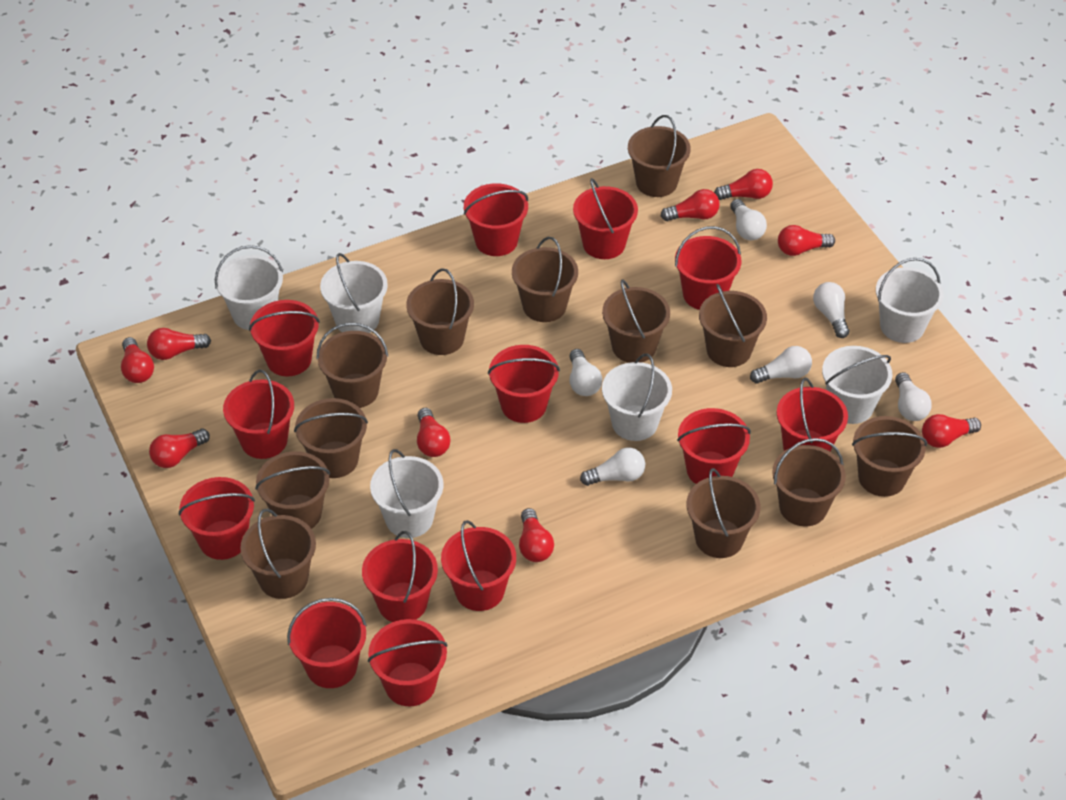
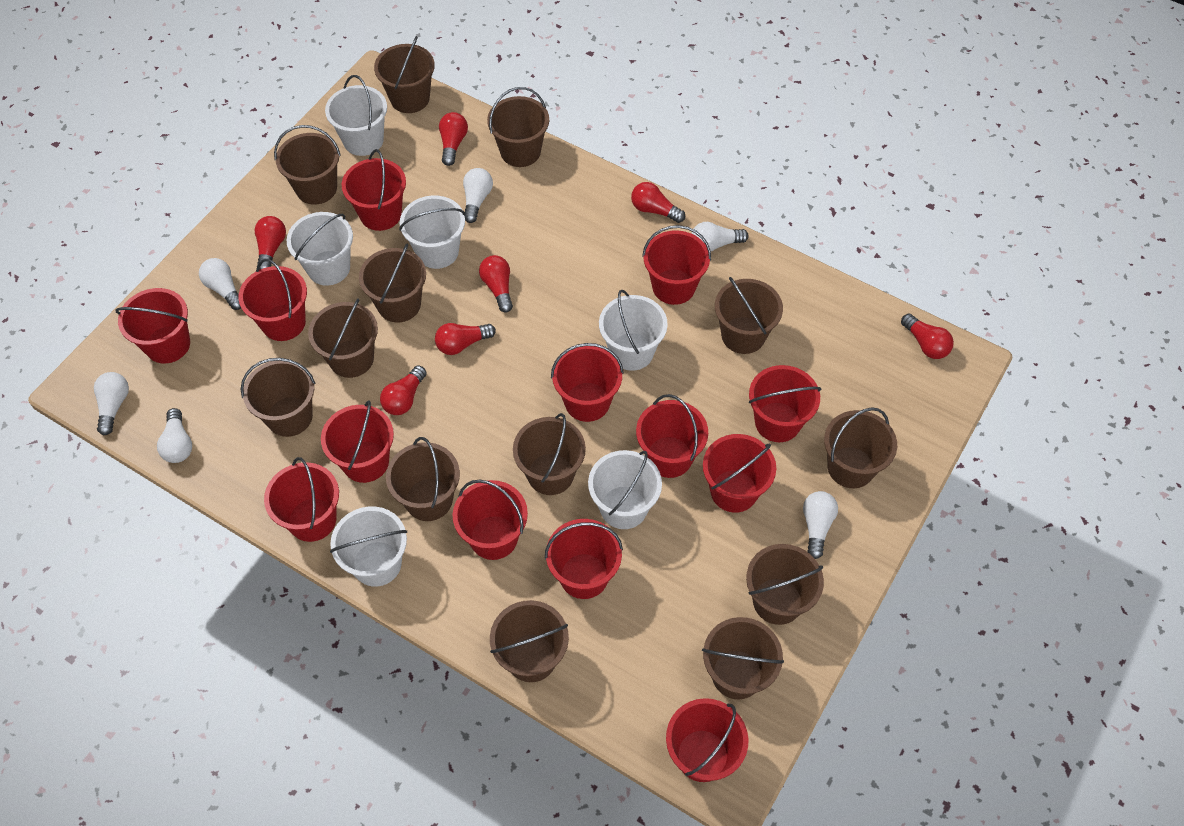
brown bucket: 12 -> 13
red light bulb: 9 -> 7

